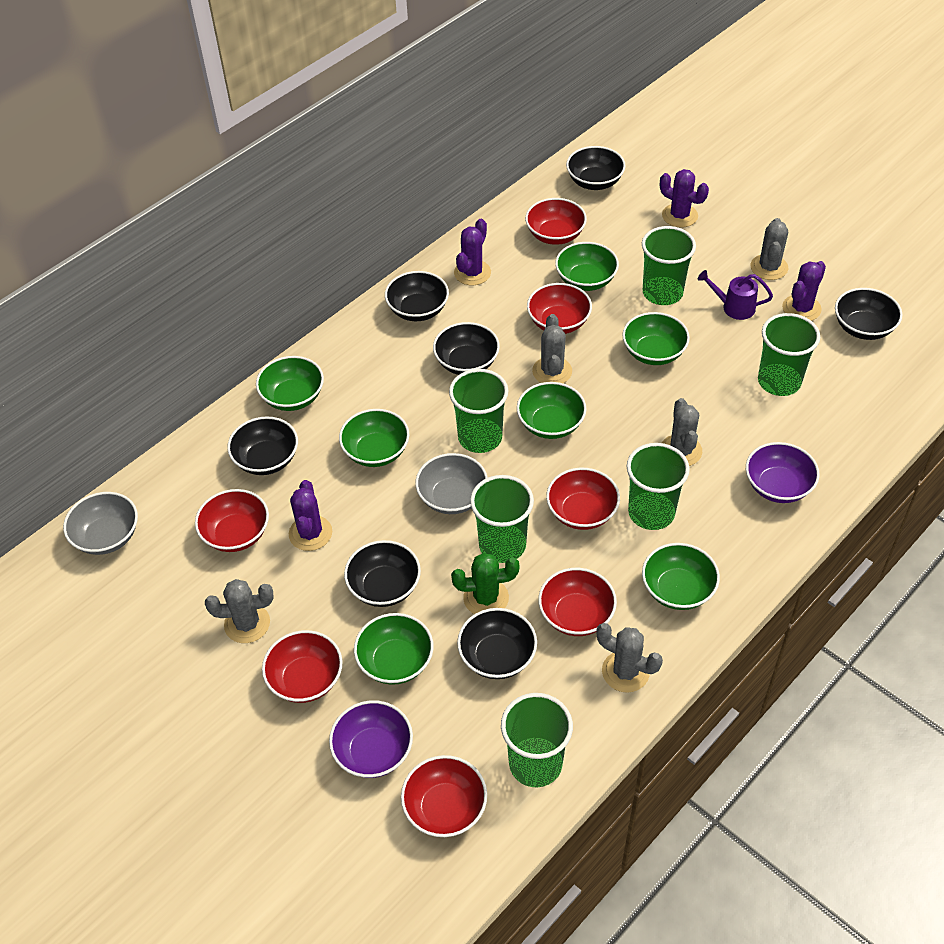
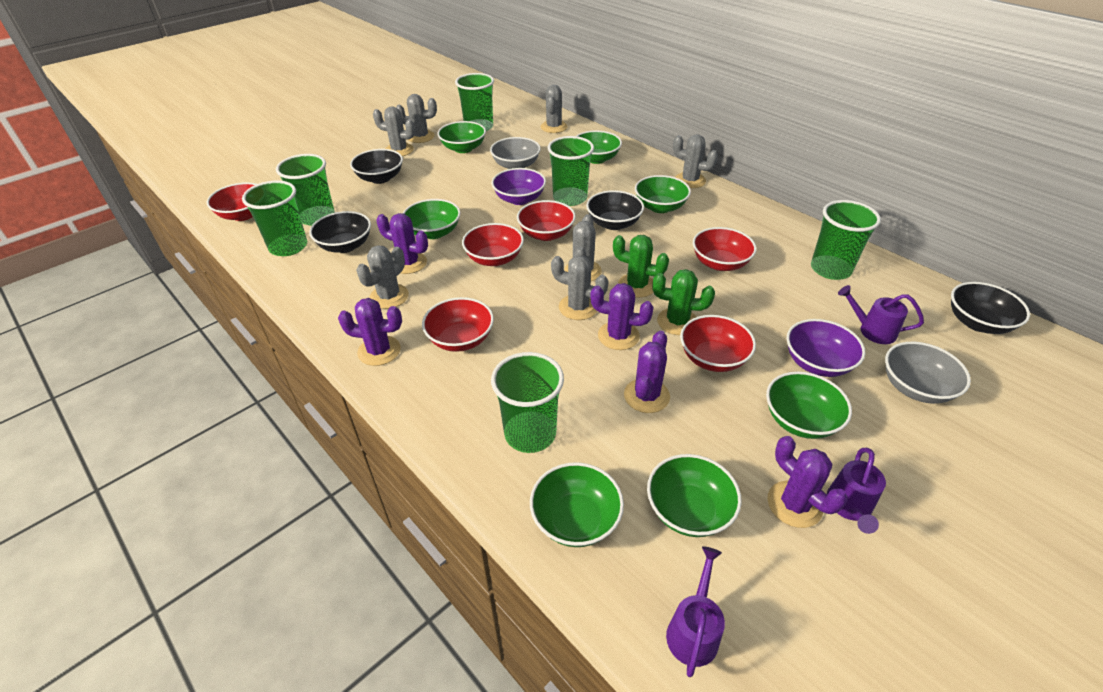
black bowl: 7 -> 4
green cactus: 1 -> 2
grey cactus: 5 -> 7
purple cactus: 4 -> 5
purple watering can: 1 -> 3
red bowl: 7 -> 6

